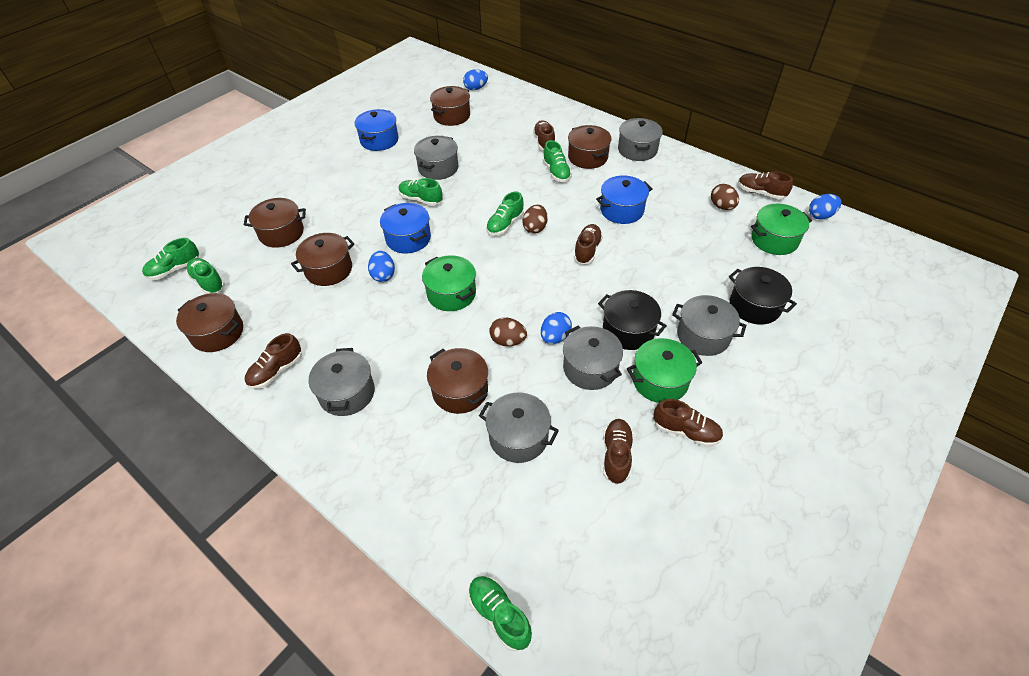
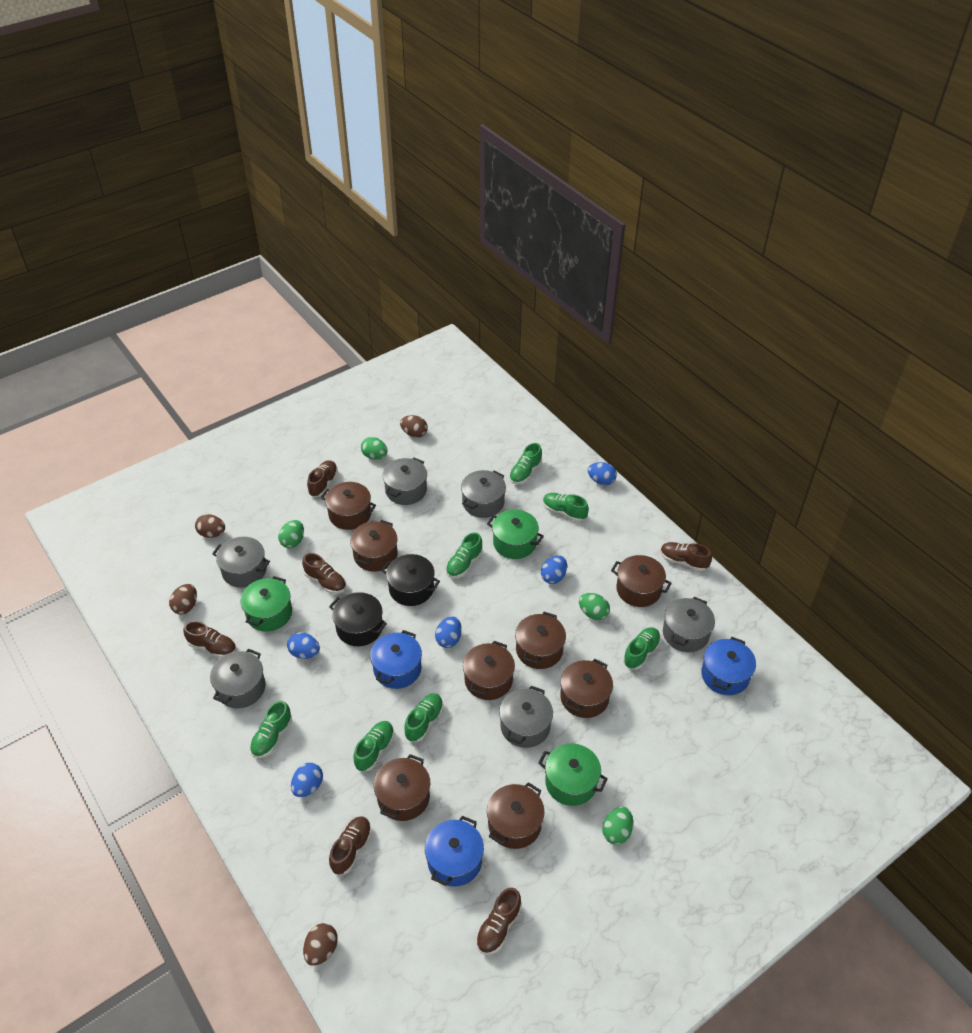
blue egg: 4 -> 5
brown egg: 3 -> 4
brown pot: 6 -> 8
green egg: 0 -> 4
green shoe: 6 -> 7

